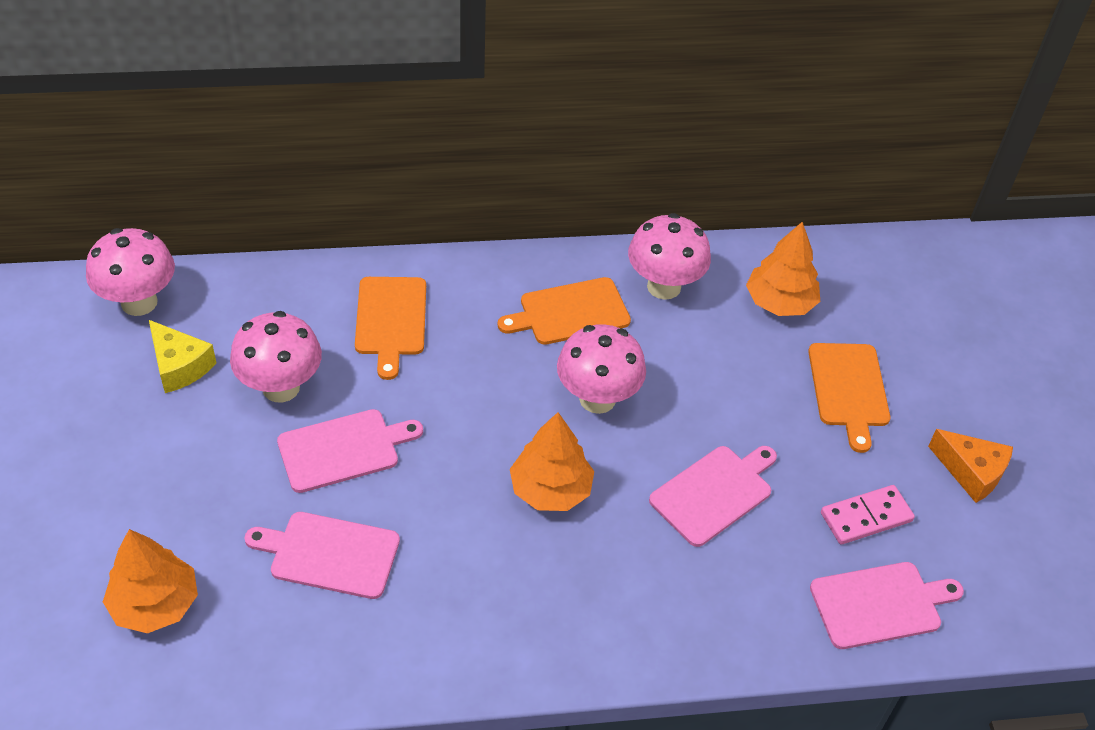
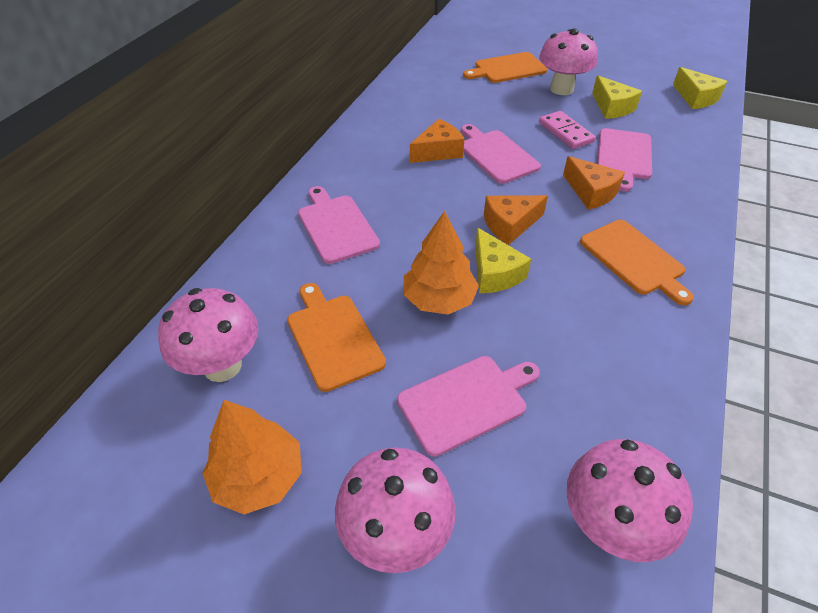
orange cheese: 1 -> 3
orange tree: 3 -> 2
yellow cheese: 1 -> 3

